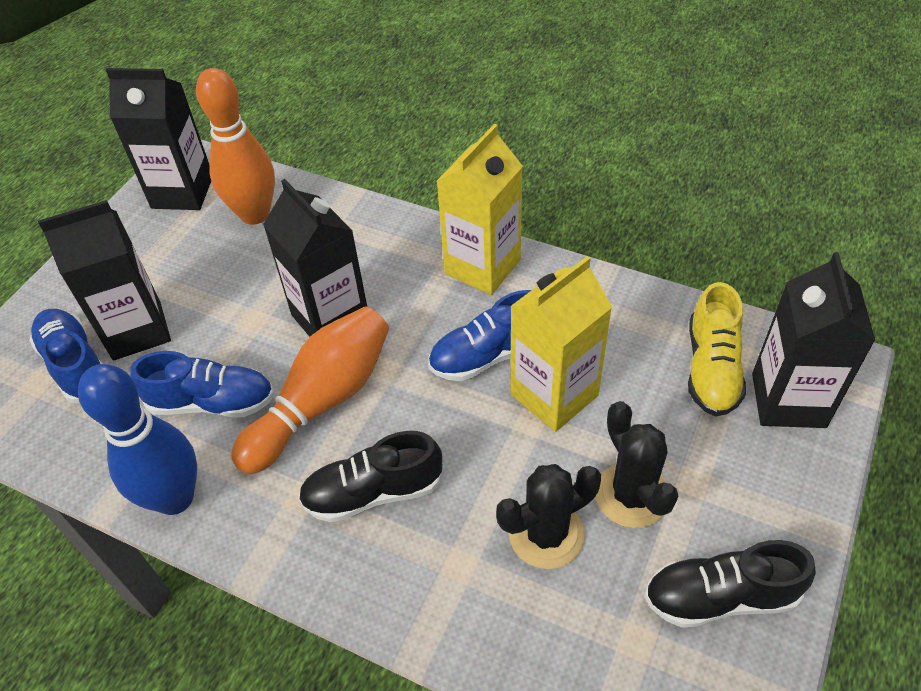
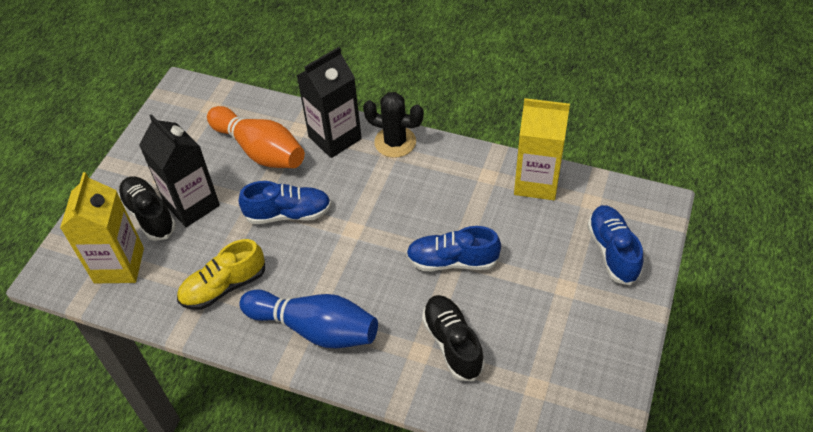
black cactus: 2 -> 1
black carton: 4 -> 2
orange bowling pin: 2 -> 1

